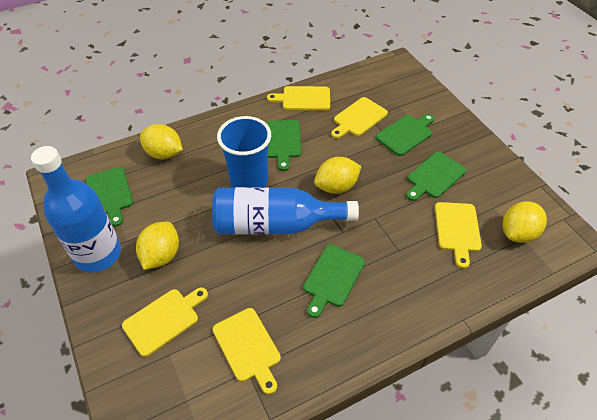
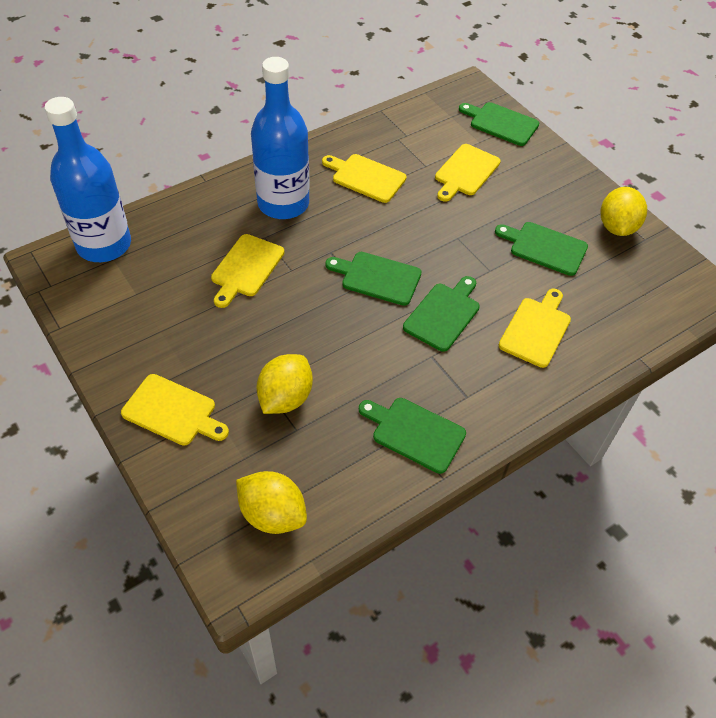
blue cup: 1 -> 0
yellow lemon: 4 -> 3

